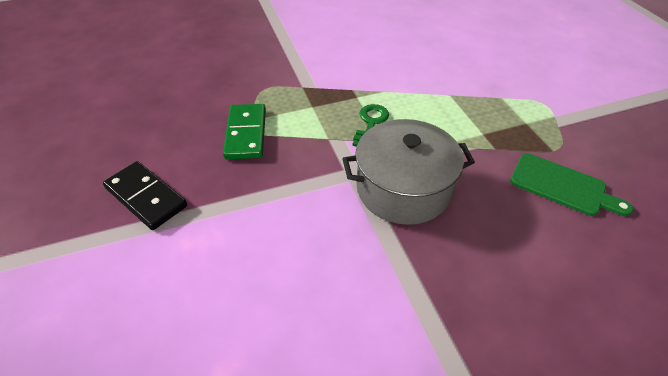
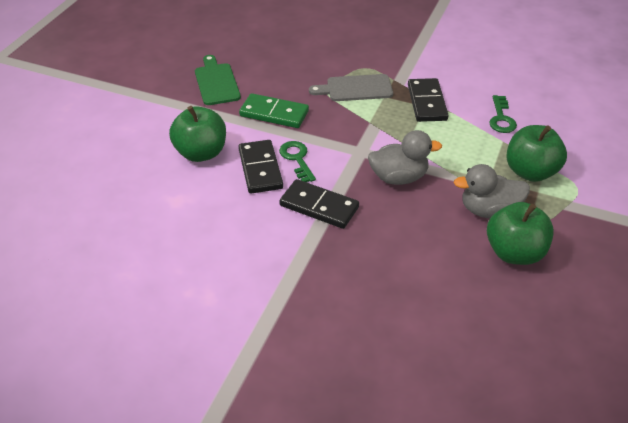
black domino: 1 -> 3
green apple: 0 -> 3
green key: 1 -> 2
grey cutting board: 0 -> 1
grey duck: 0 -> 2
grey pot: 1 -> 0

